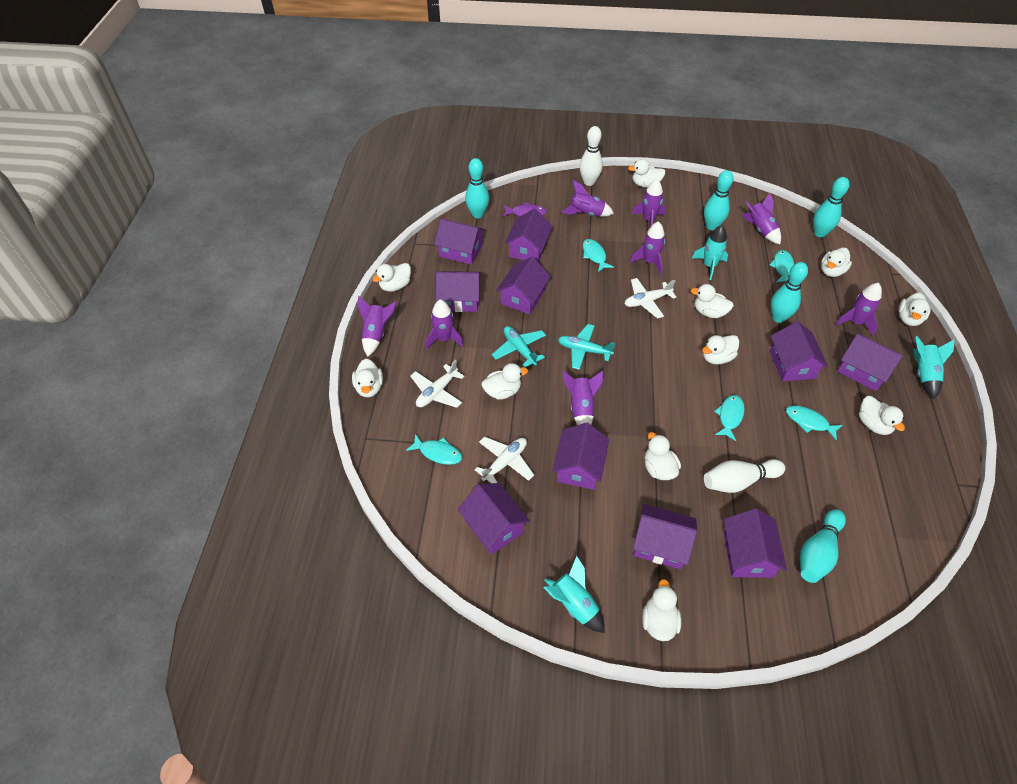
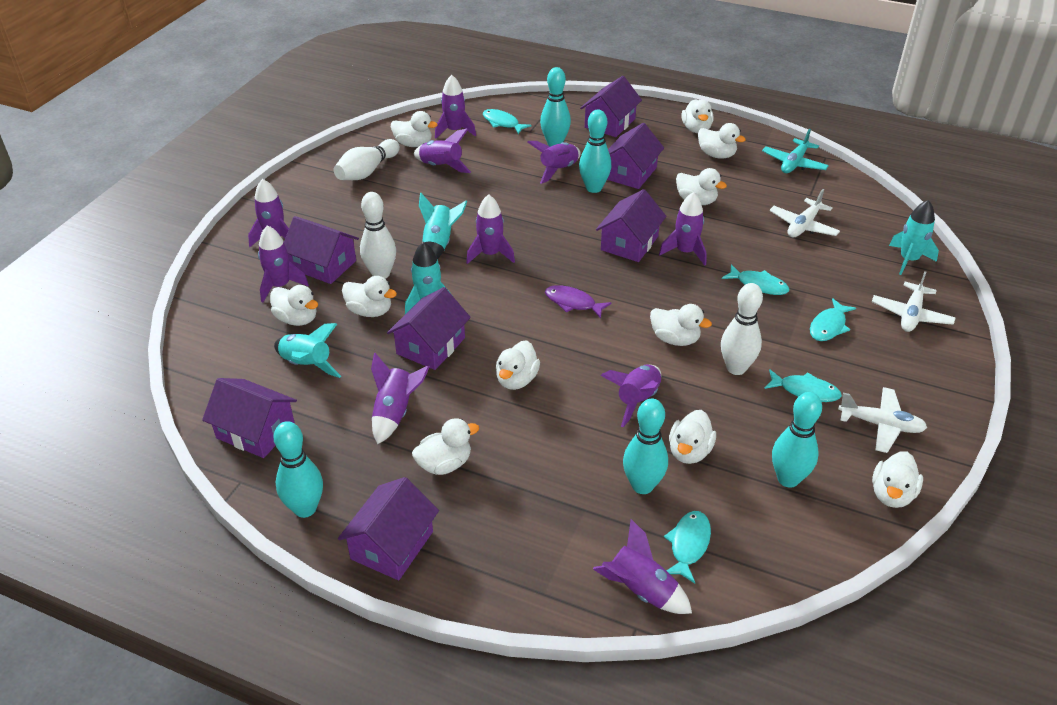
purple house: 10 -> 7
purple rocket: 8 -> 10
turquoise plane: 2 -> 1
turquoise rocket: 3 -> 4
white bowling pin: 2 -> 3

